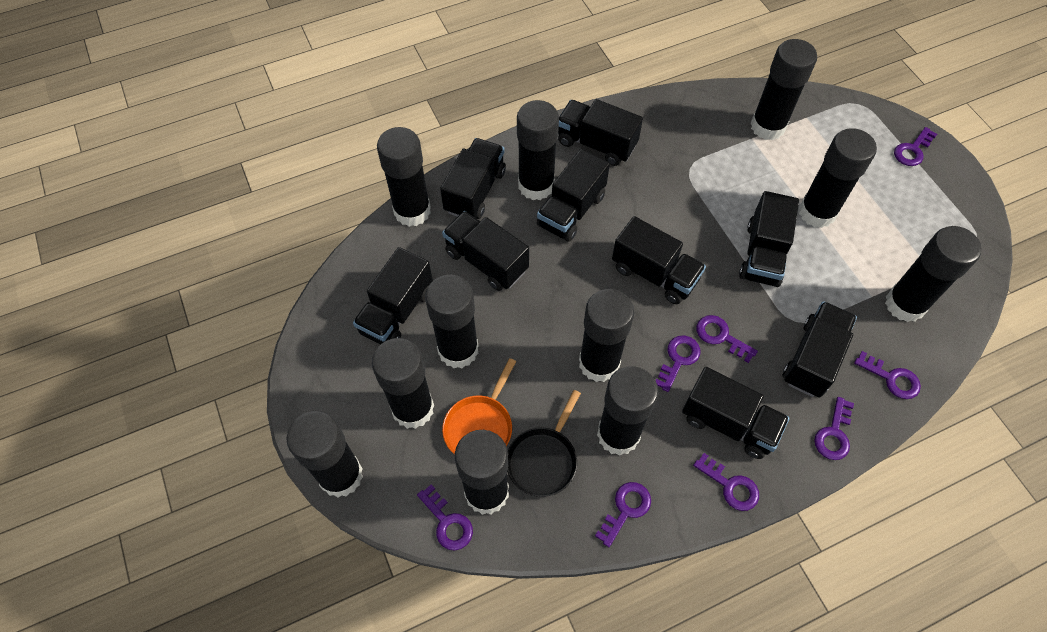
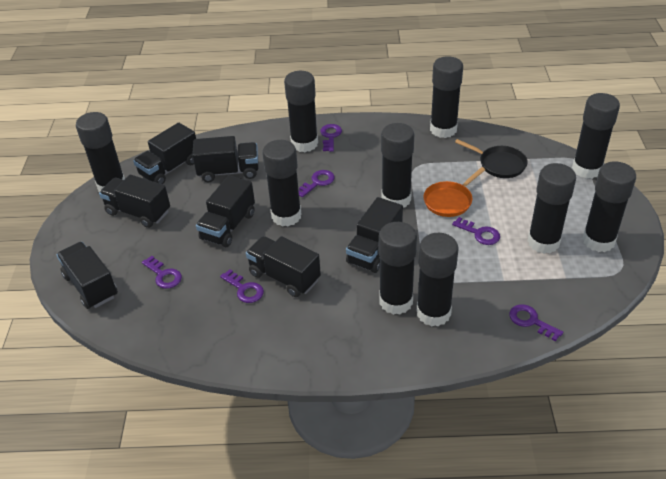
black glue stick: 11 -> 10
black truck: 9 -> 7
purple key: 8 -> 6

